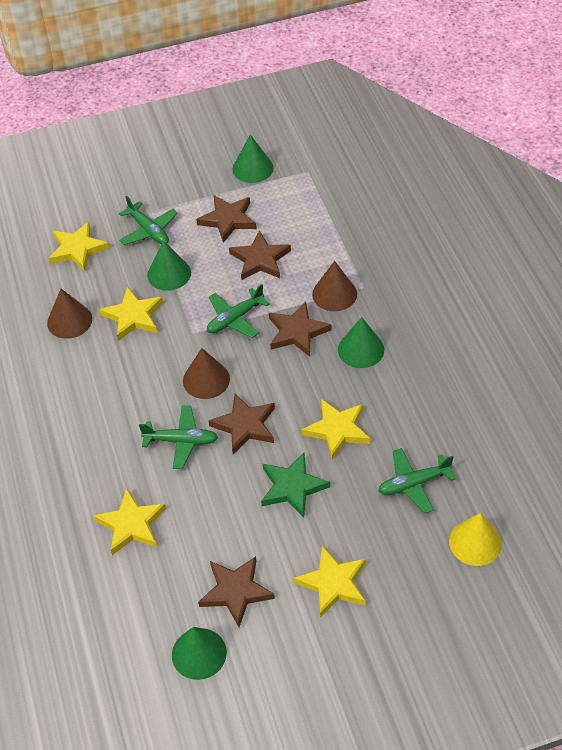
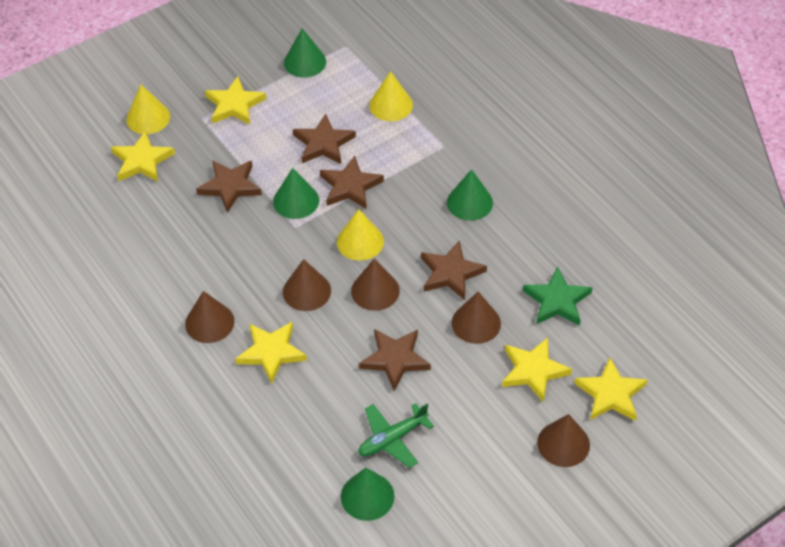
brown cone: 3 -> 5
green plane: 4 -> 1
yellow cone: 1 -> 3

